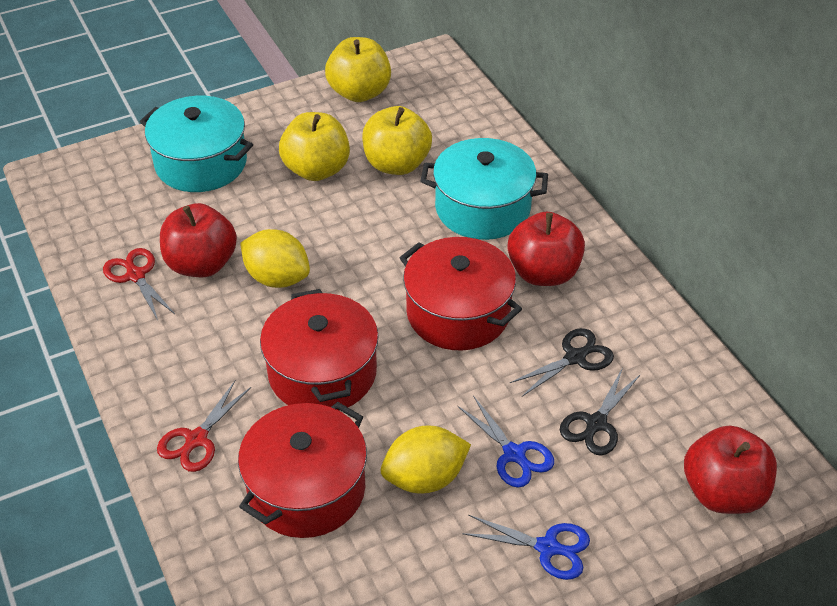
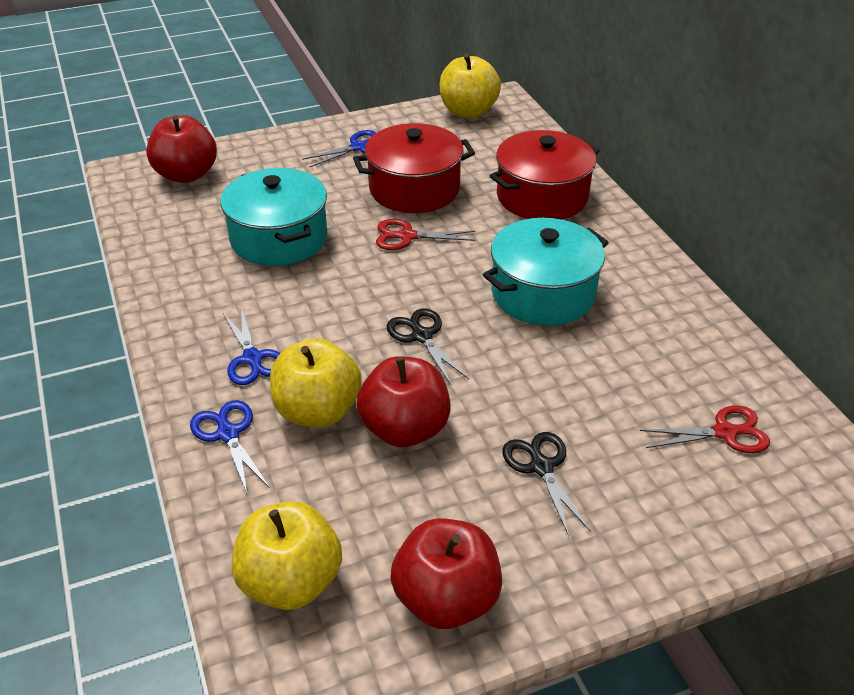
blue scissors: 2 -> 3
red pot: 3 -> 2
yellow lemon: 2 -> 0

